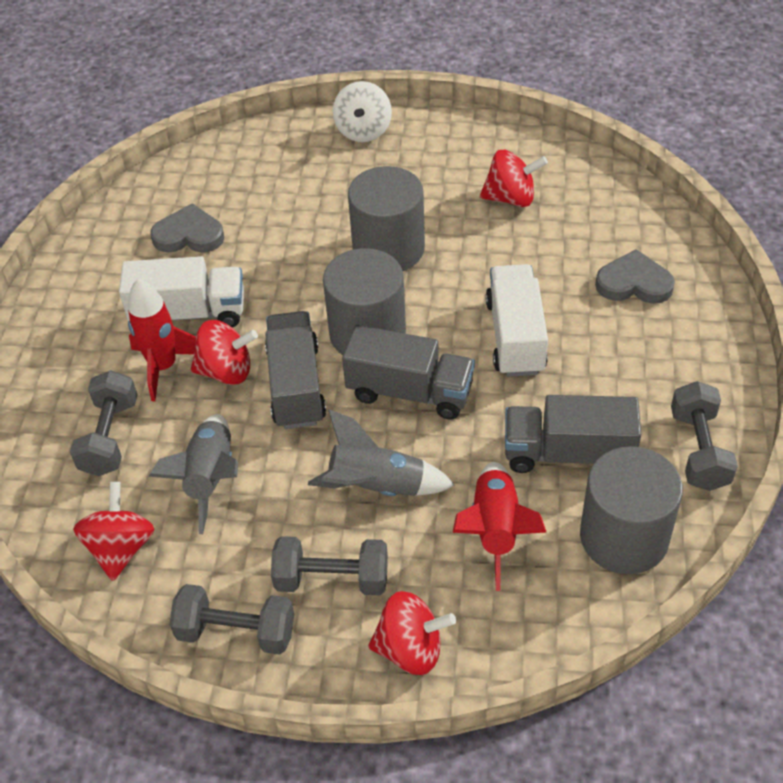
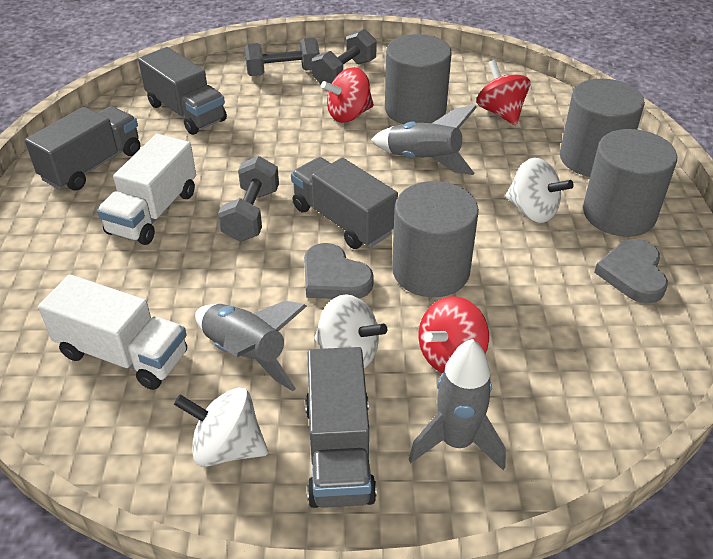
grey cylinder: 3 -> 4
grey dumbbell: 4 -> 3
grey rocket: 2 -> 3
grey truck: 3 -> 4
red rocket: 2 -> 0
red spinning top: 4 -> 3
white spinning top: 1 -> 3

